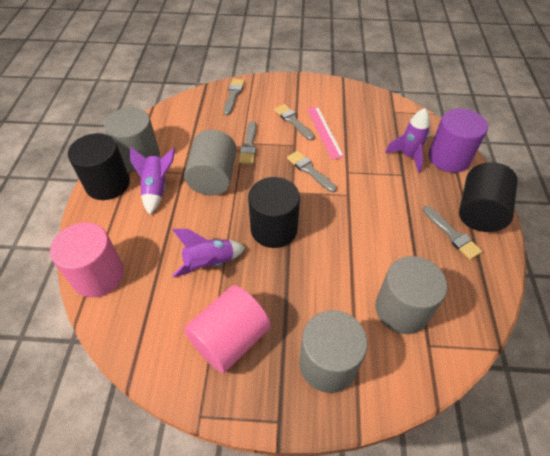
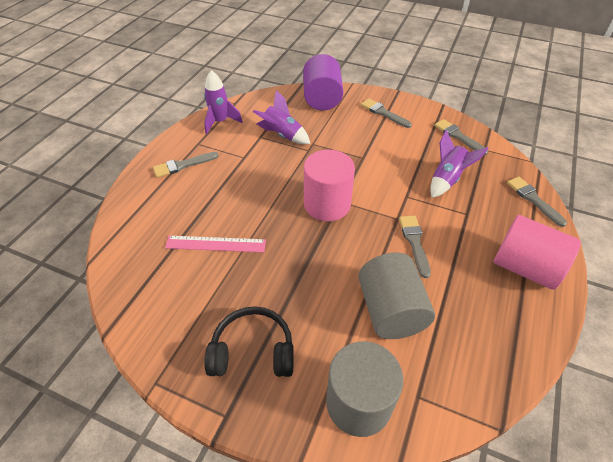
black cylinder: 3 -> 0
black headphones: 0 -> 1
grey cylinder: 4 -> 2

